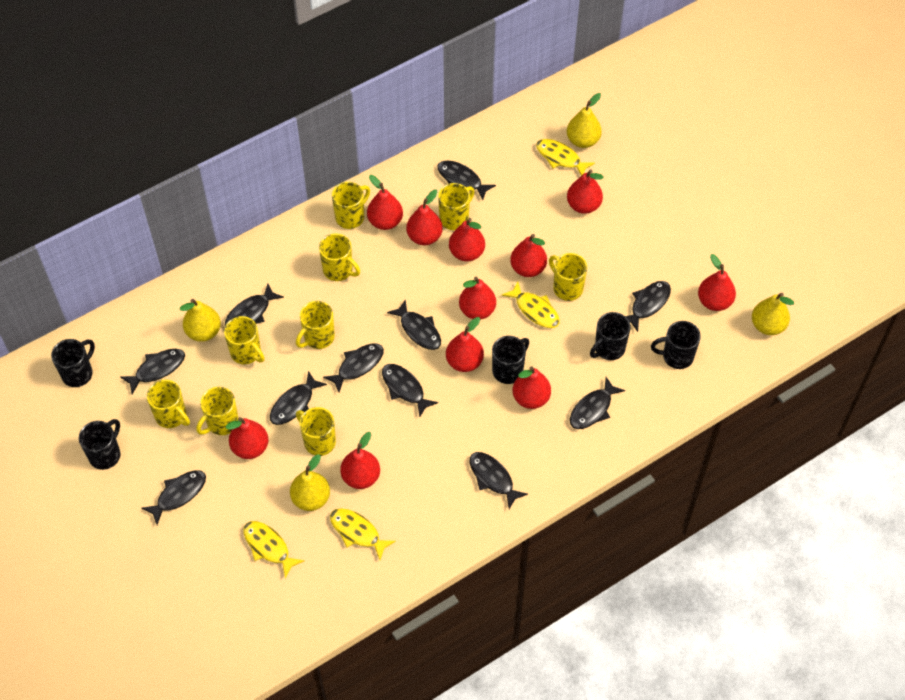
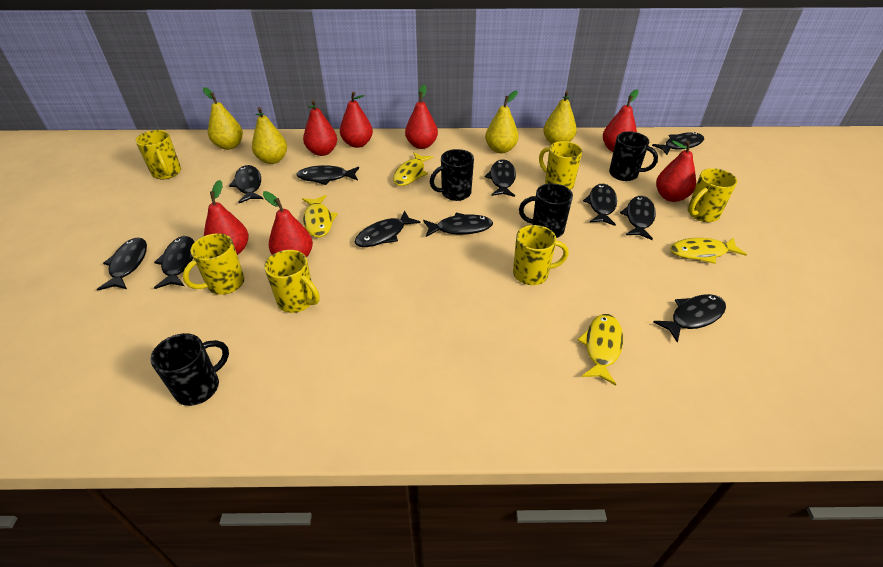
black mug: 5 -> 4
red pear: 11 -> 7
yellow mug: 9 -> 6

